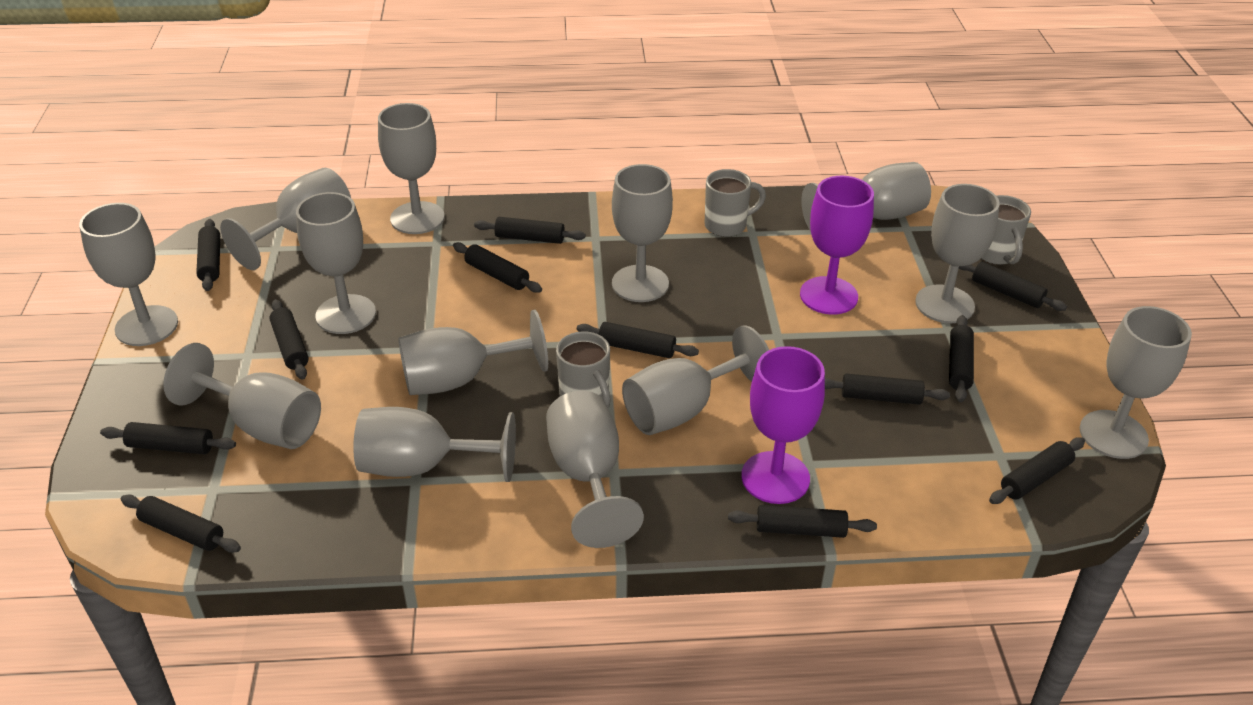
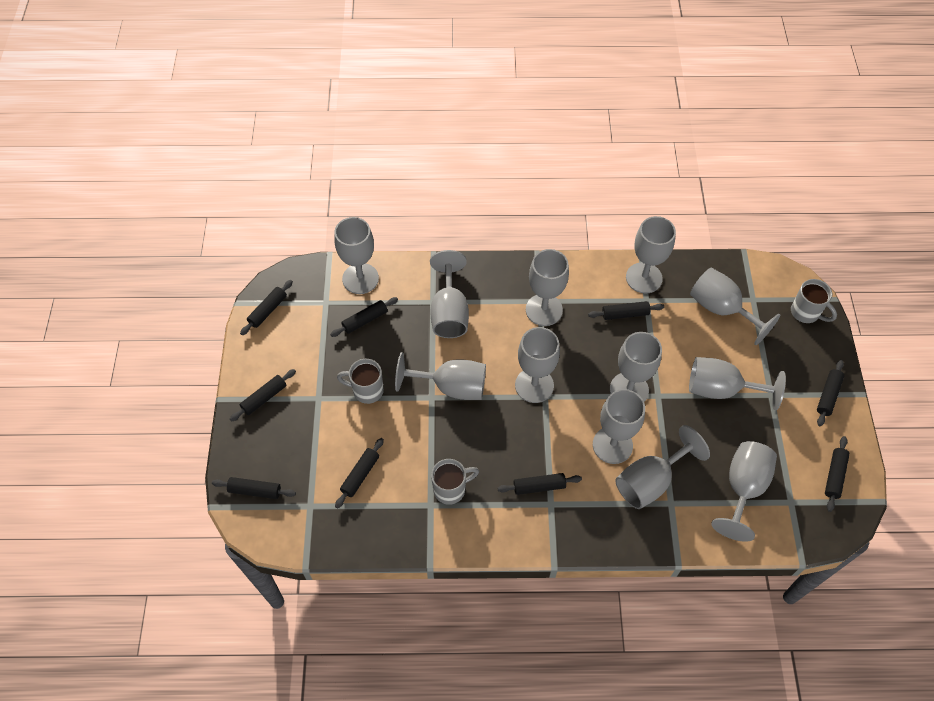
black rolling pin: 12 -> 9
grey goblet: 13 -> 12
purple goblet: 2 -> 0

